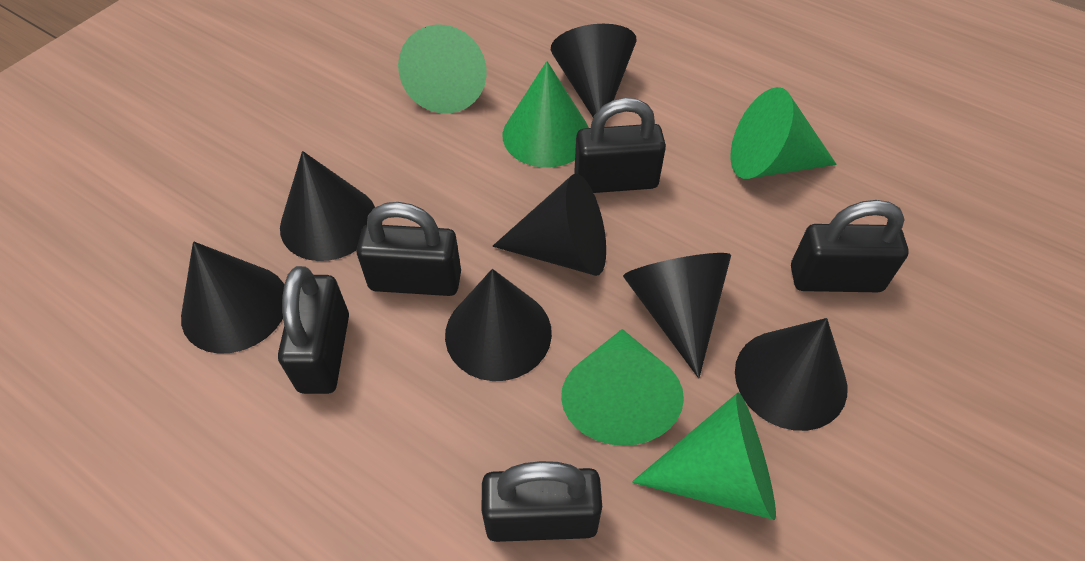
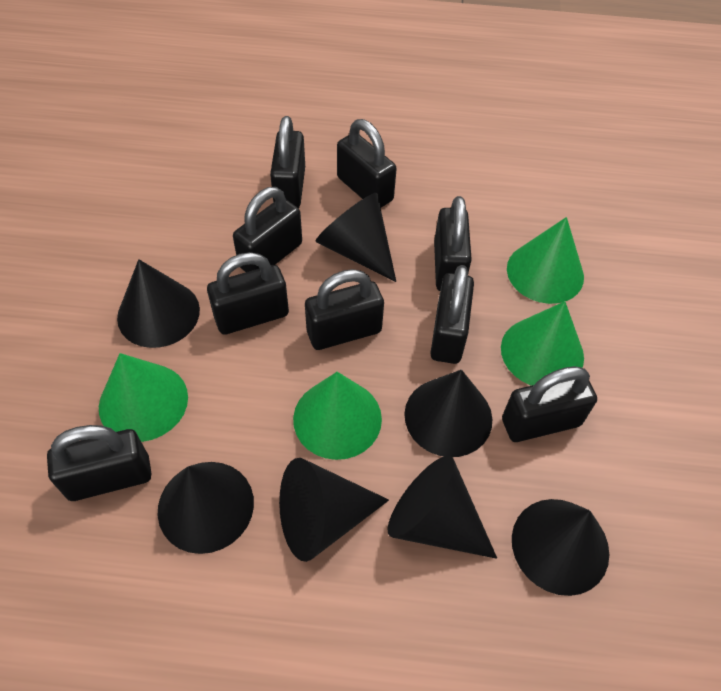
black padlock: 5 -> 9
green cone: 5 -> 4

